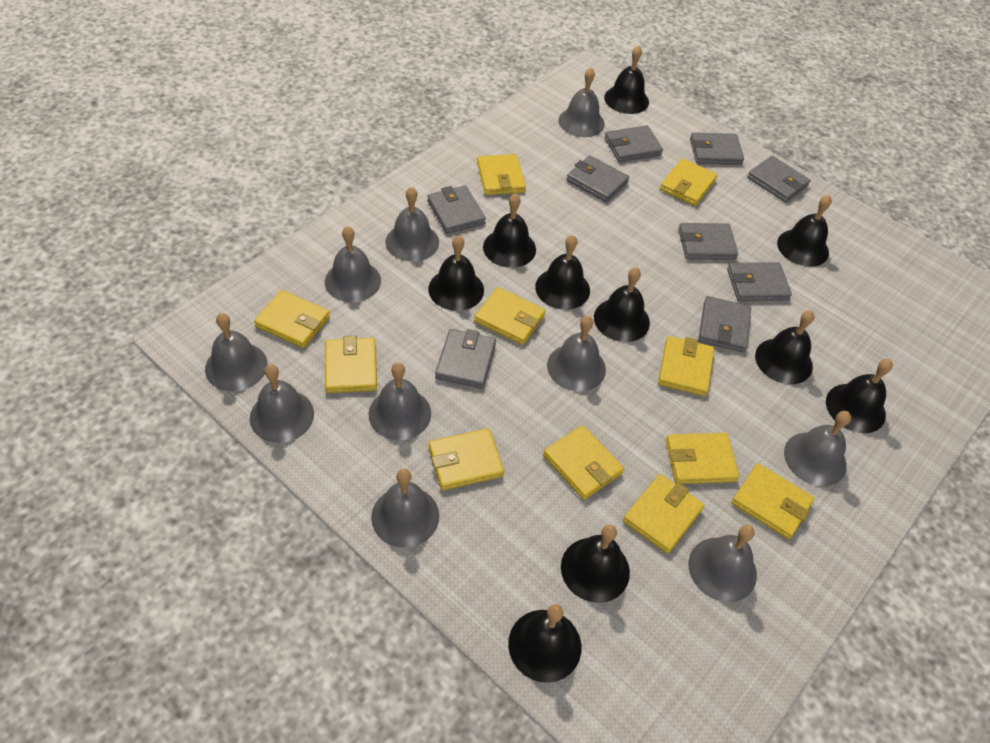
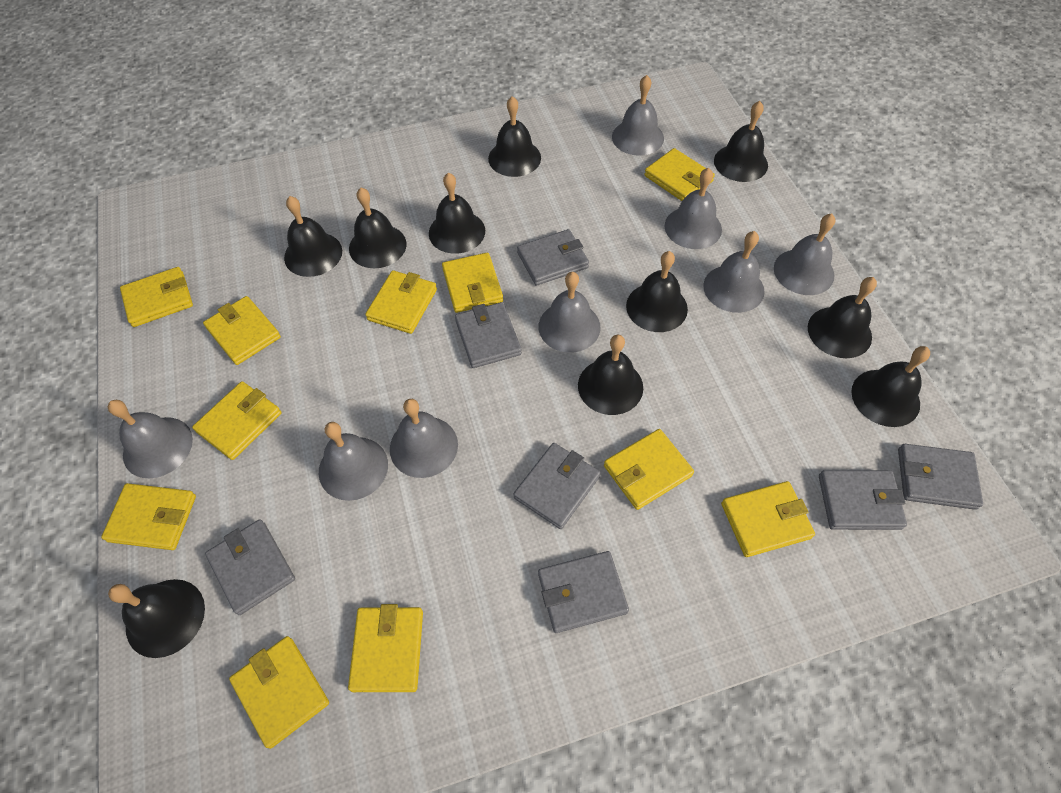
grey bell: 10 -> 8
grey wallet: 9 -> 7

